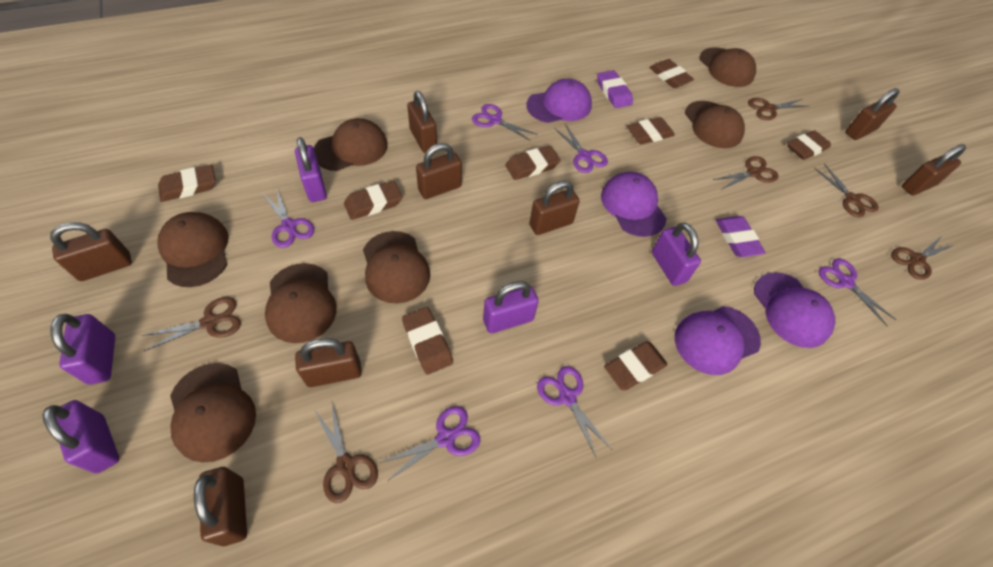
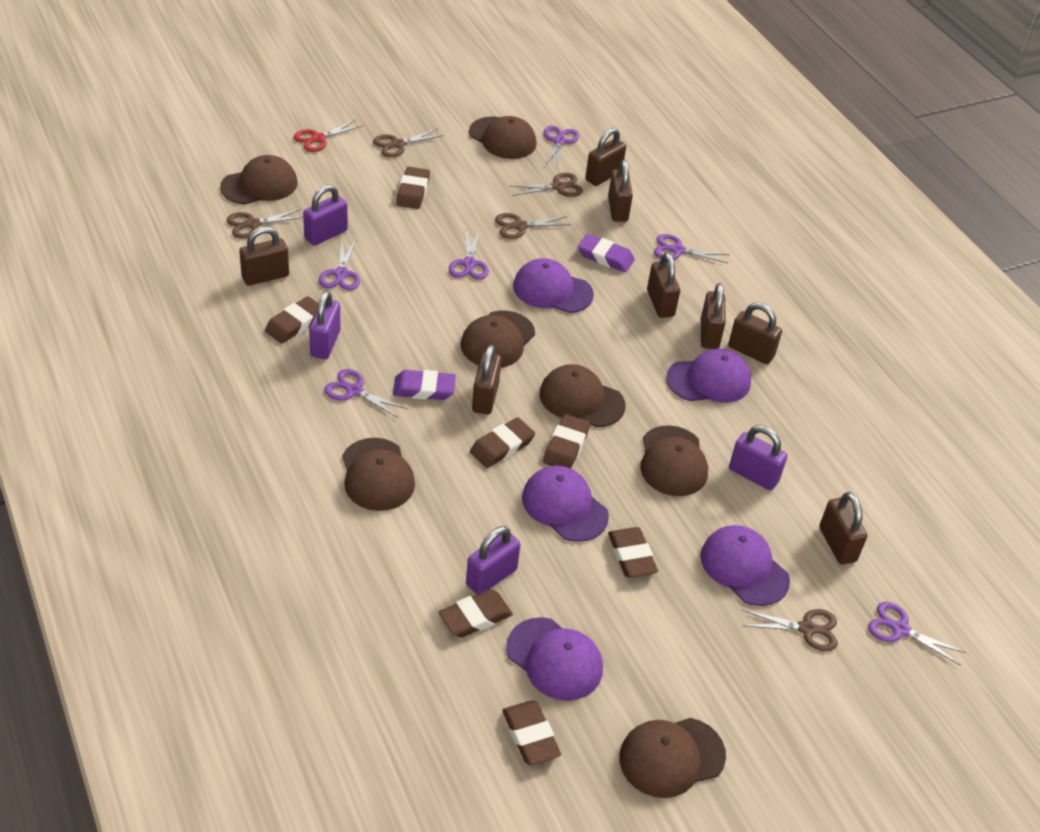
brown eraser: 8 -> 7
brown scissors: 6 -> 5
purple cap: 4 -> 5
purple padlock: 5 -> 4
red scissors: 0 -> 1

